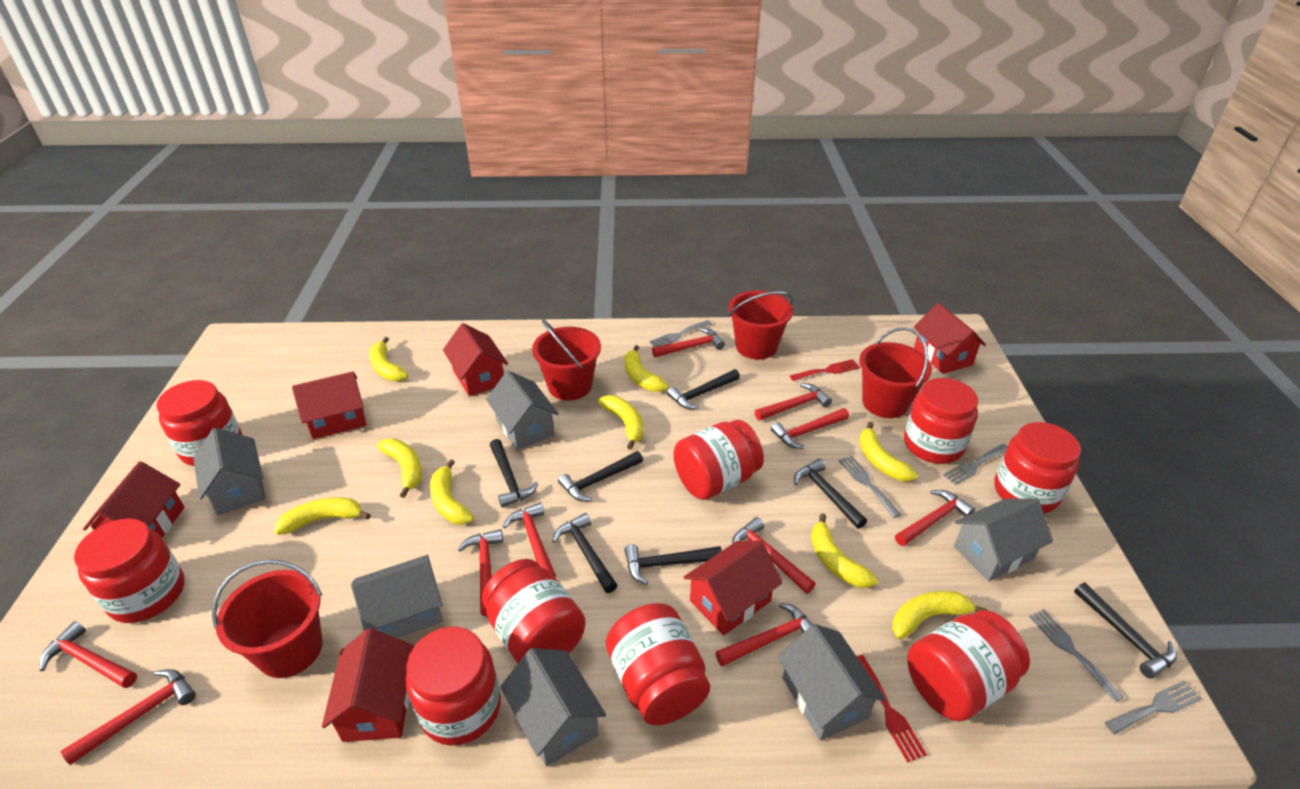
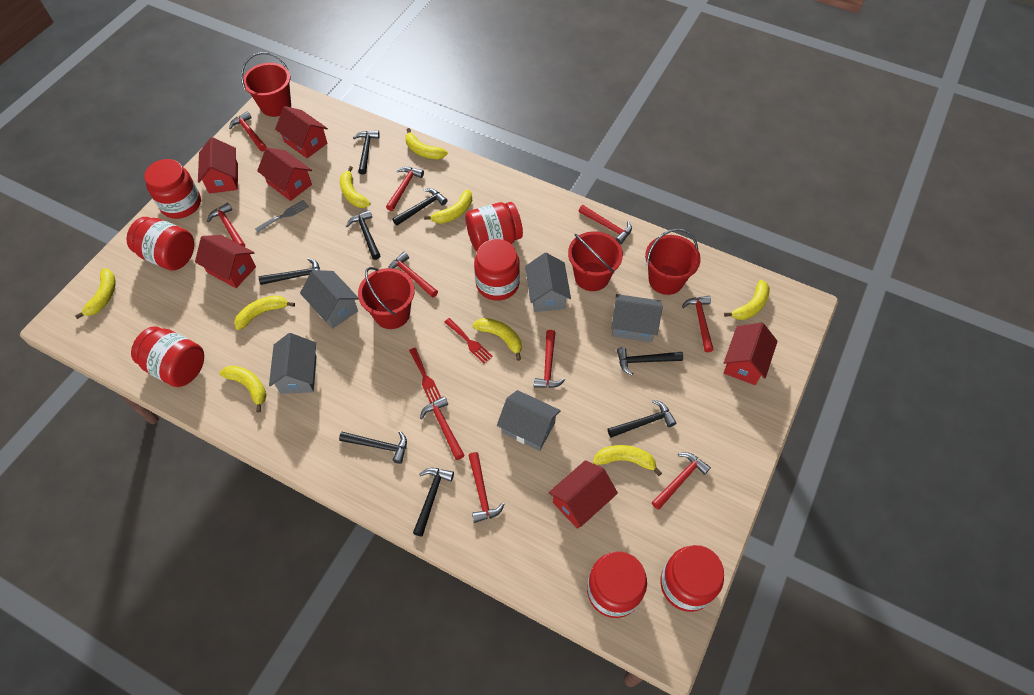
black hammer: 7 -> 8
grey fork: 5 -> 1
grey house: 6 -> 5
red jar: 9 -> 7

